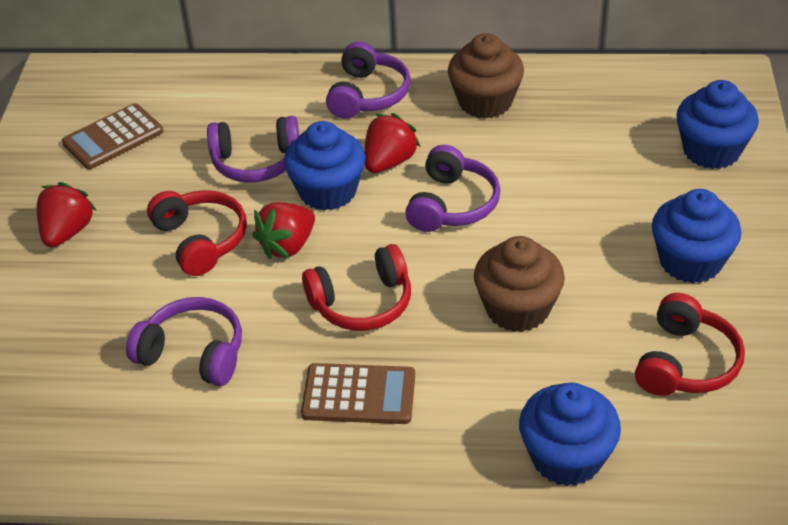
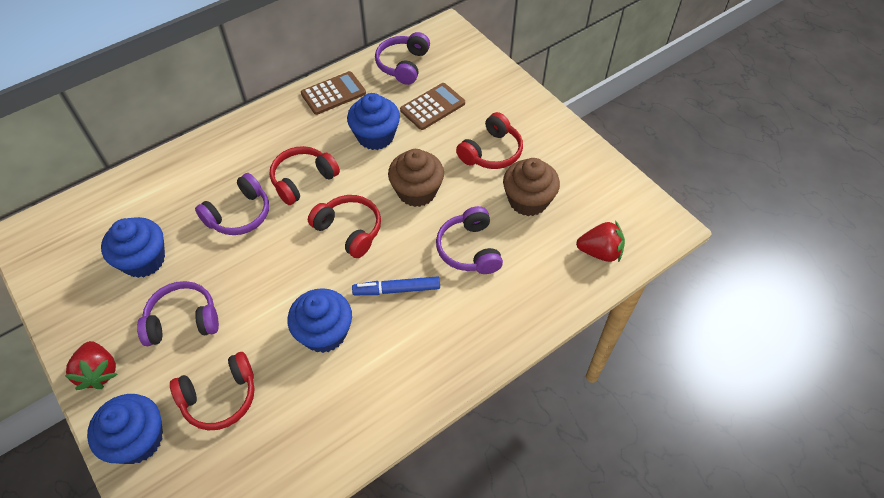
blue marker: 0 -> 1
red headphones: 3 -> 4
red strawberry: 3 -> 2

